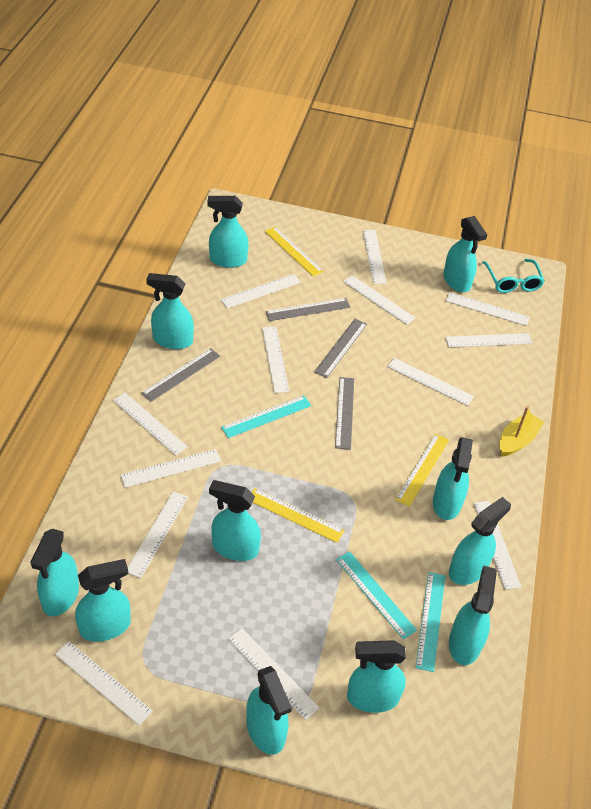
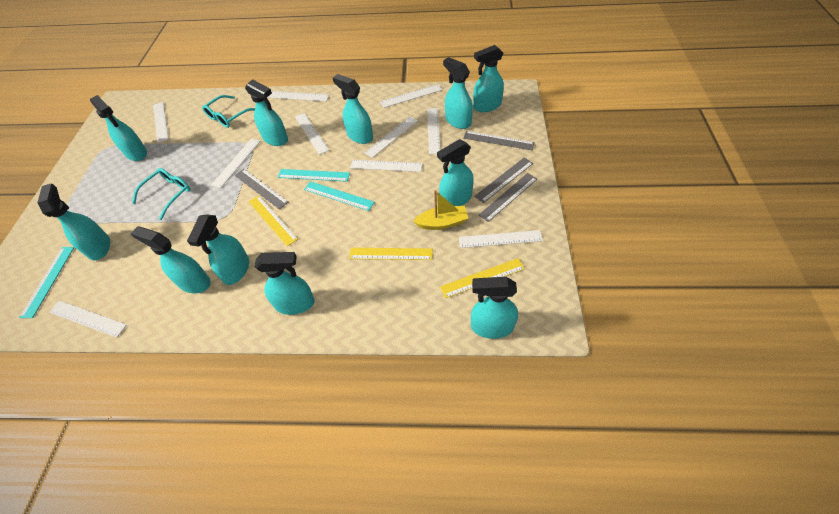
turquoise glasses: 1 -> 2
white ruler: 13 -> 10

